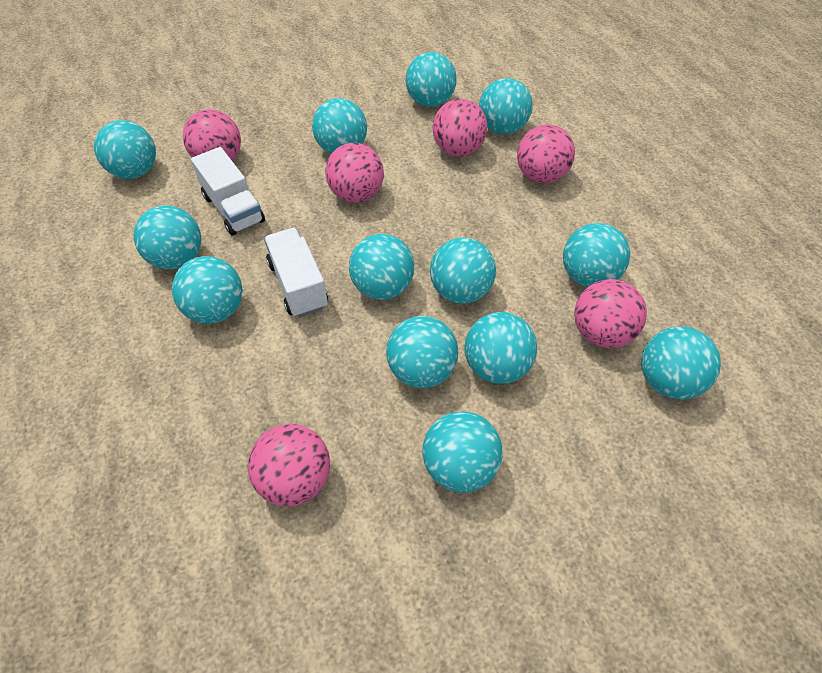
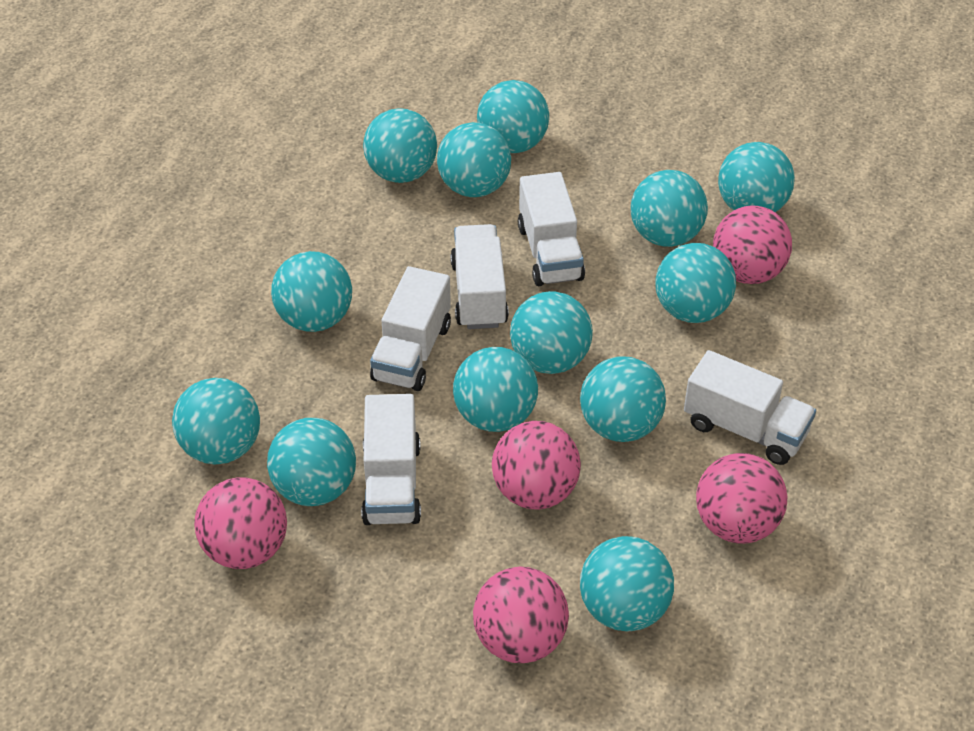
pink ball: 6 -> 5
white truck: 2 -> 5

